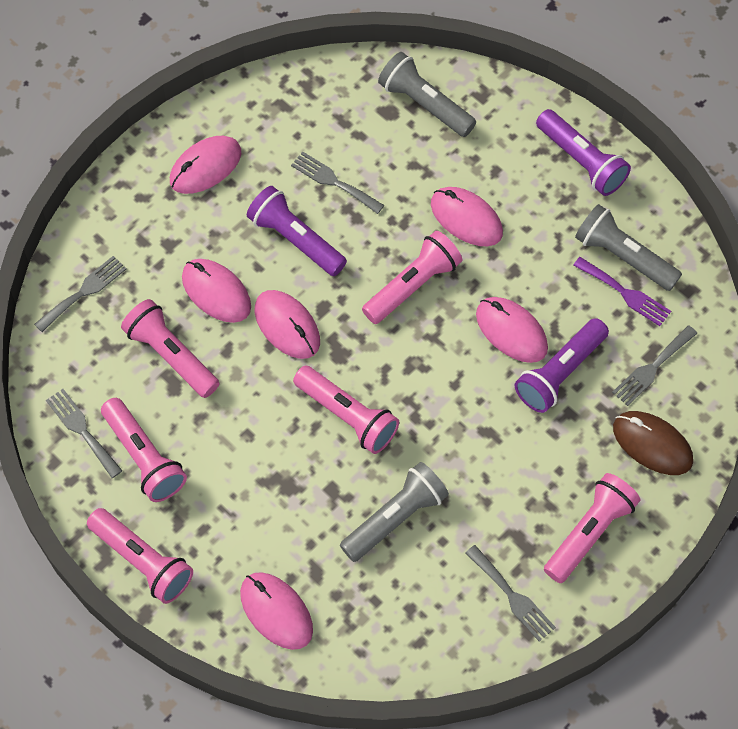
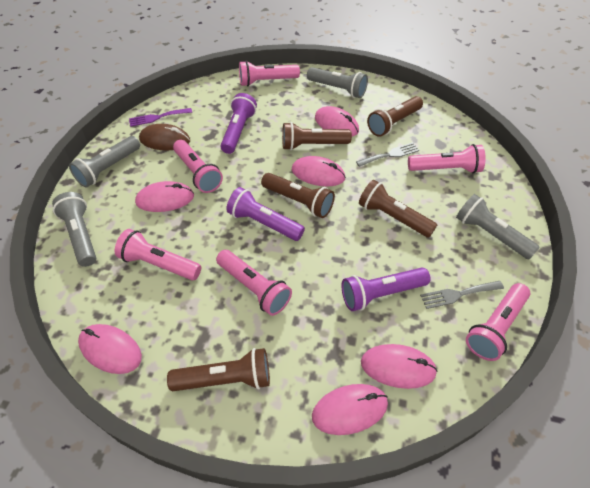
brown flashlight: 0 -> 5
grey flashlight: 3 -> 4
grey fork: 5 -> 2

